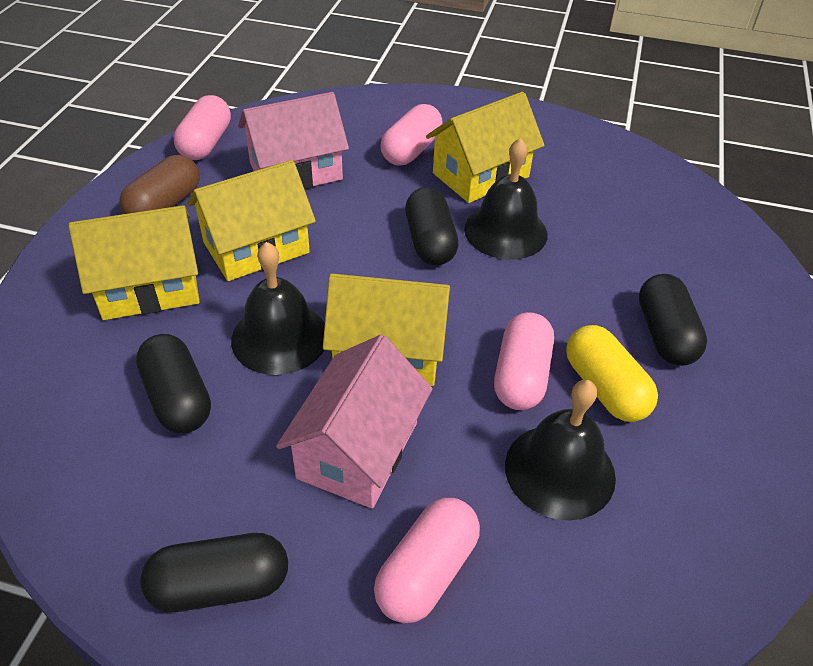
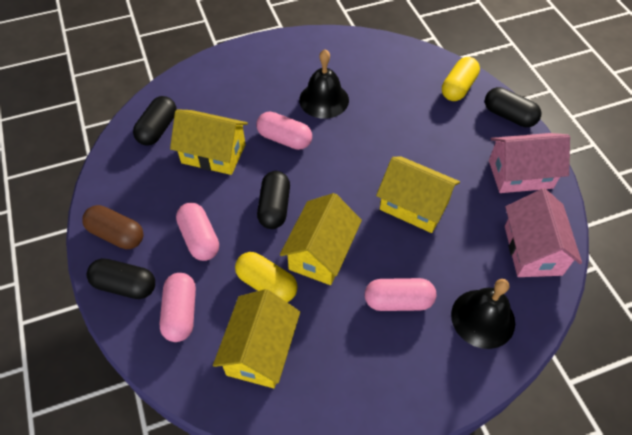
black bell: 3 -> 2
yellow capsule: 1 -> 2

